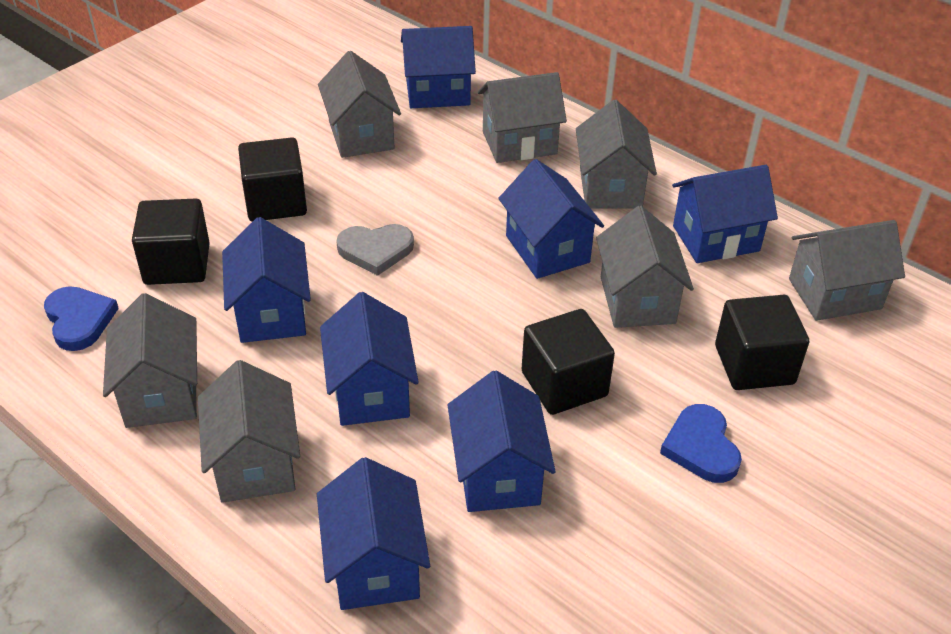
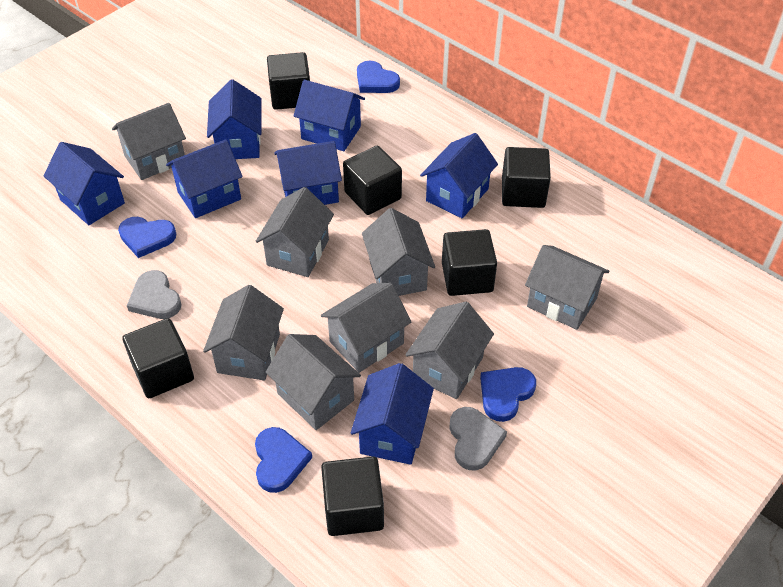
black cube: 4 -> 6
blue heart: 2 -> 4
grey heart: 1 -> 2
grey house: 7 -> 8

